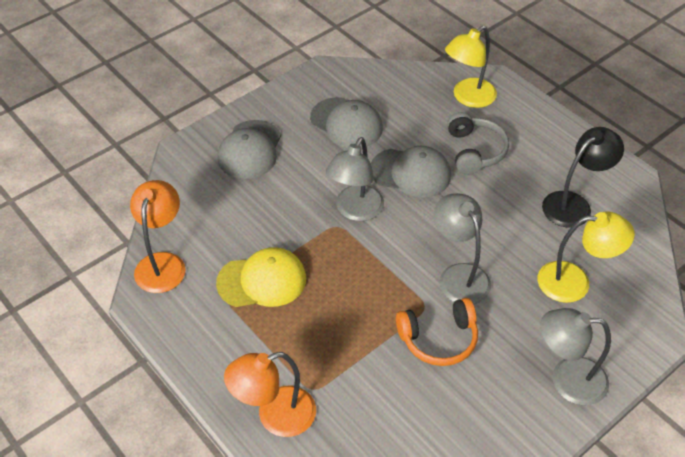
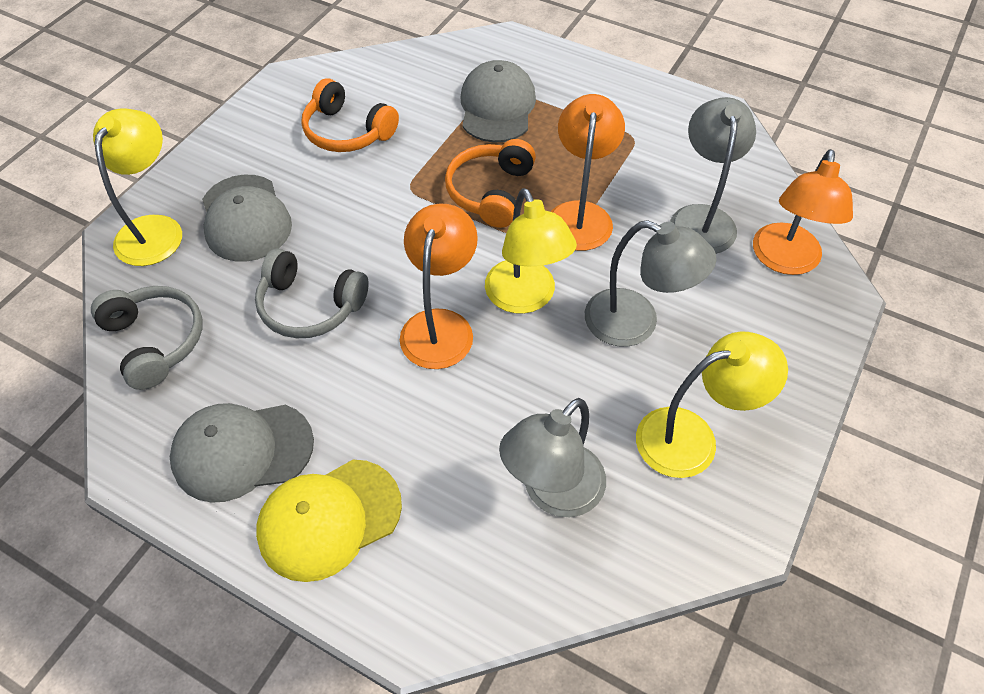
black lamp: 1 -> 0
grey headphones: 1 -> 2
orange headphones: 1 -> 2
orange lamp: 2 -> 3
yellow lamp: 2 -> 3

